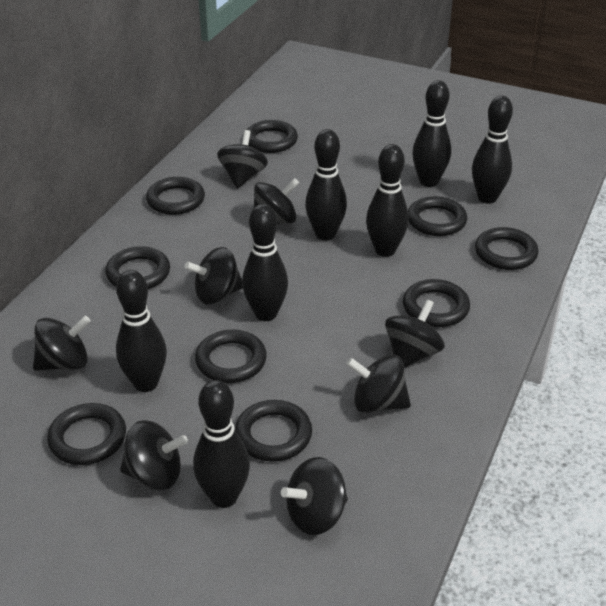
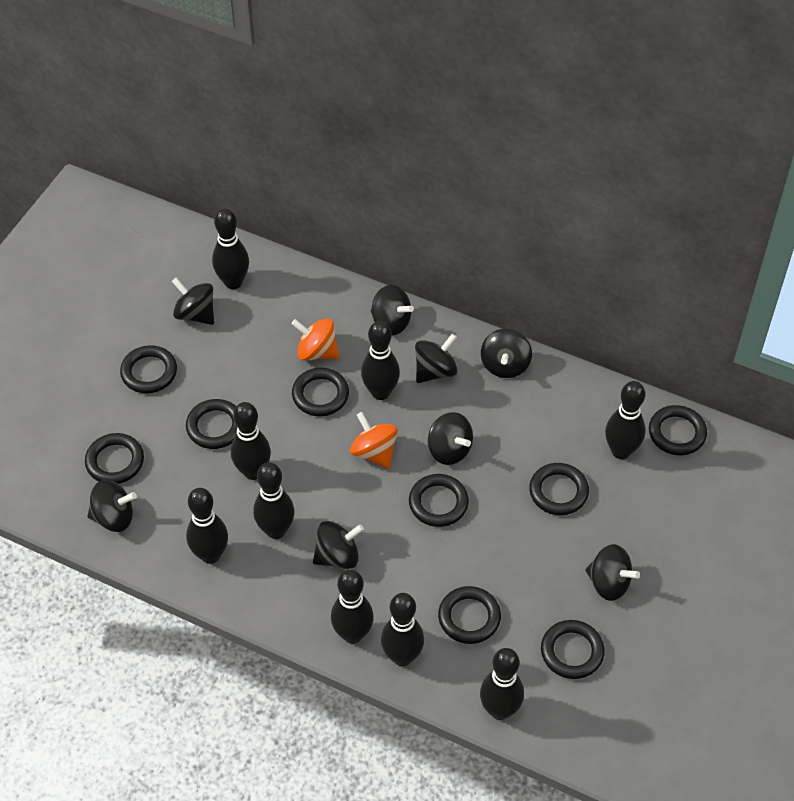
black bowling pin: 7 -> 9
orange spinning top: 0 -> 2

